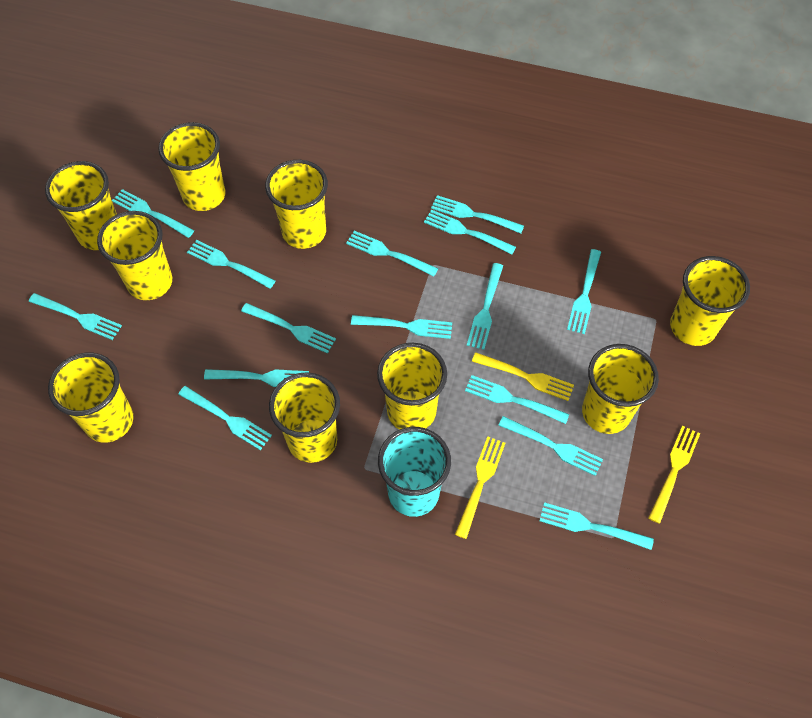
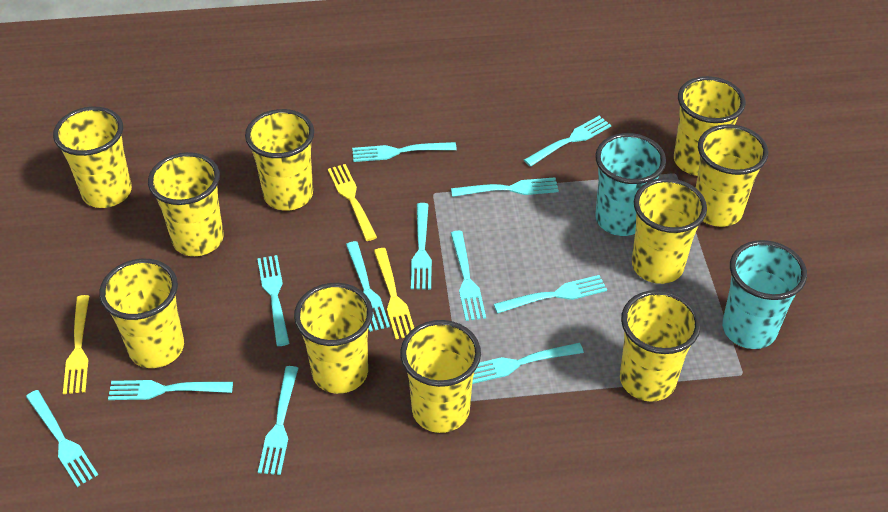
turquoise cup: 1 -> 2
turquoise fork: 15 -> 12
yellow cup: 9 -> 10

